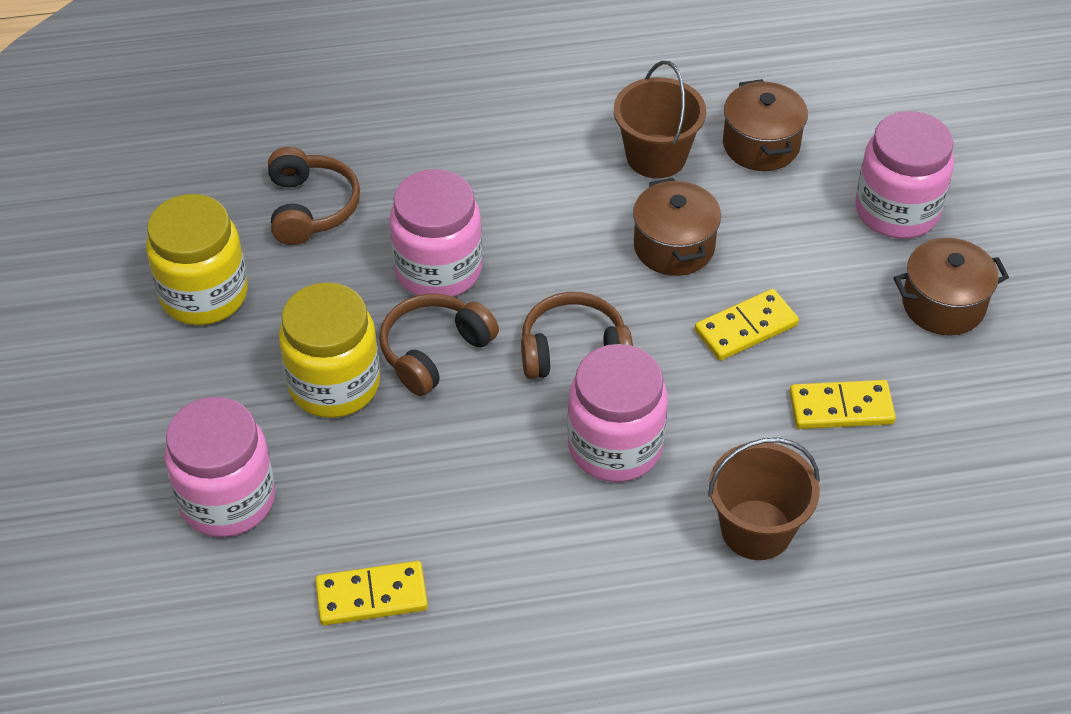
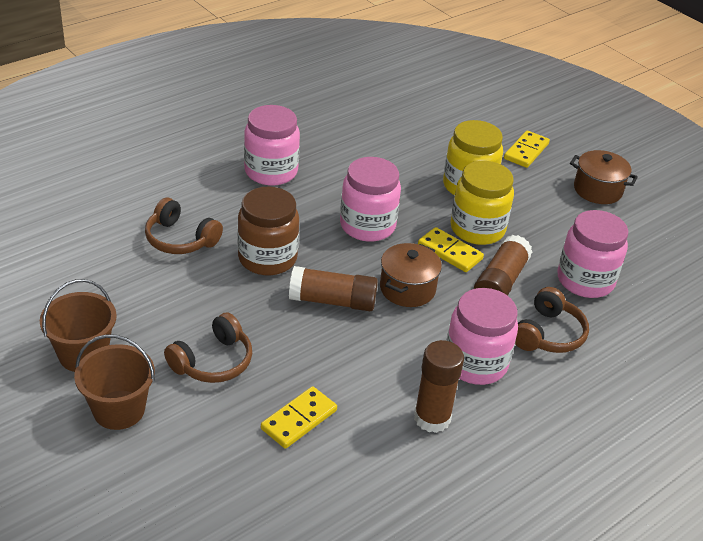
brown glue stick: 0 -> 3
brown jar: 0 -> 1
brown pot: 3 -> 2

